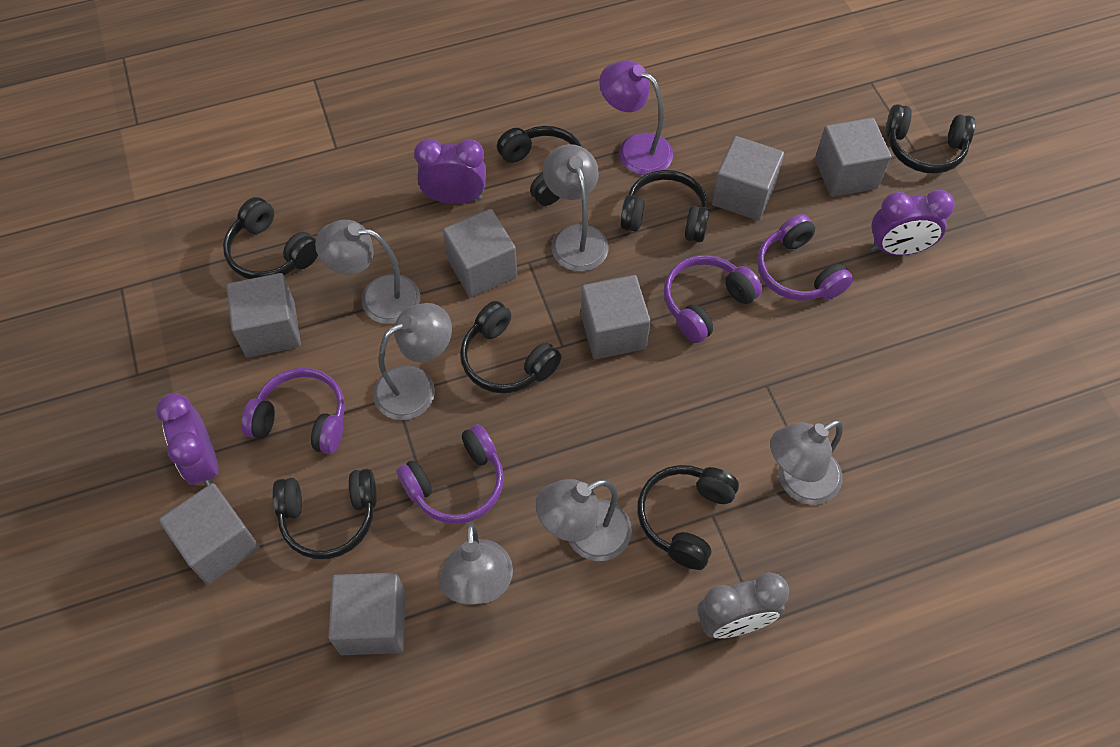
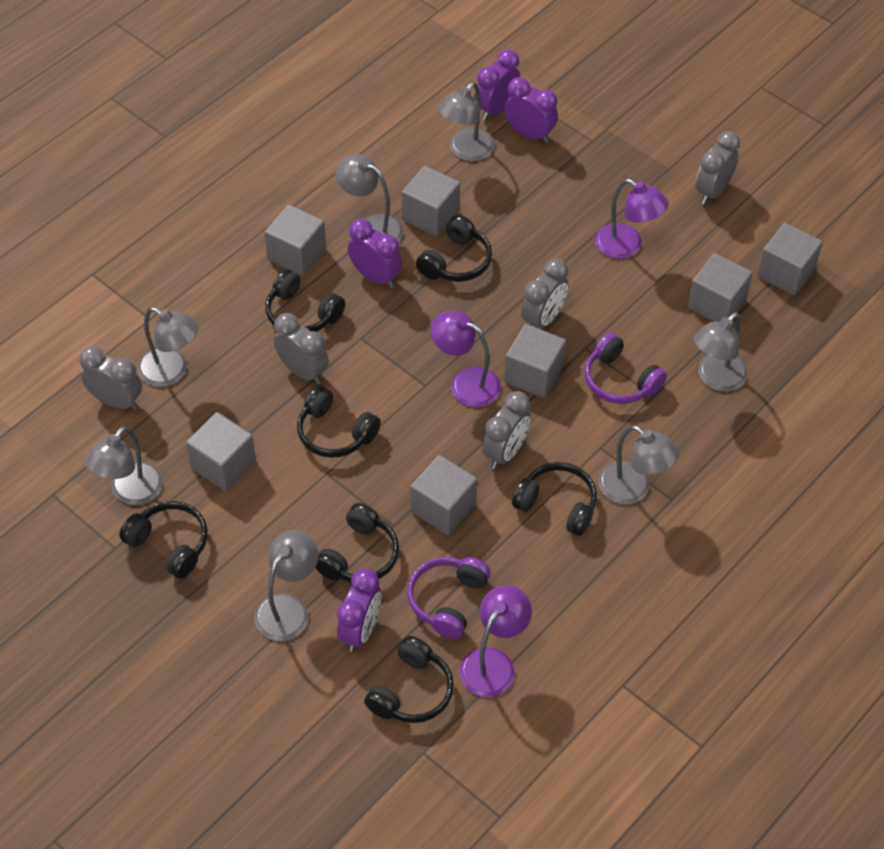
grey clock: 1 -> 5
grey lamp: 6 -> 7
purple clock: 3 -> 4
purple headphones: 4 -> 2
purple lamp: 1 -> 3

